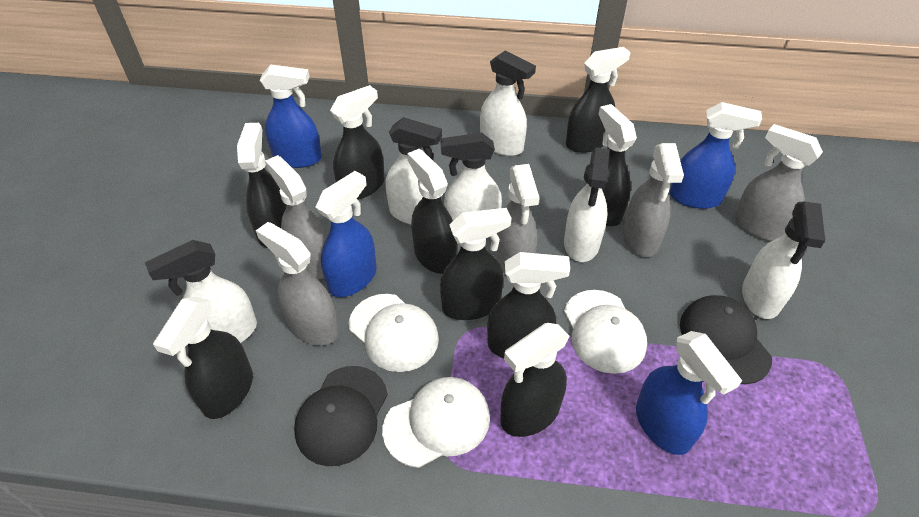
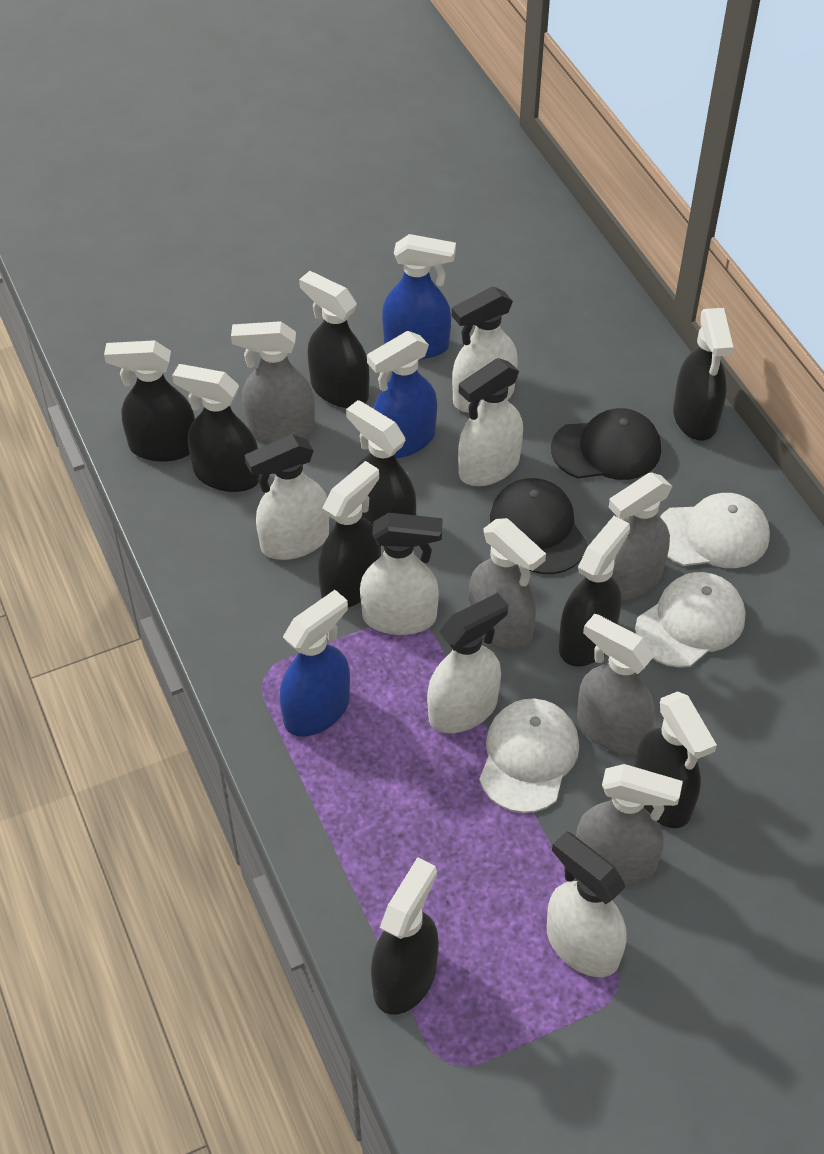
blue spray bottle: 4 -> 3

